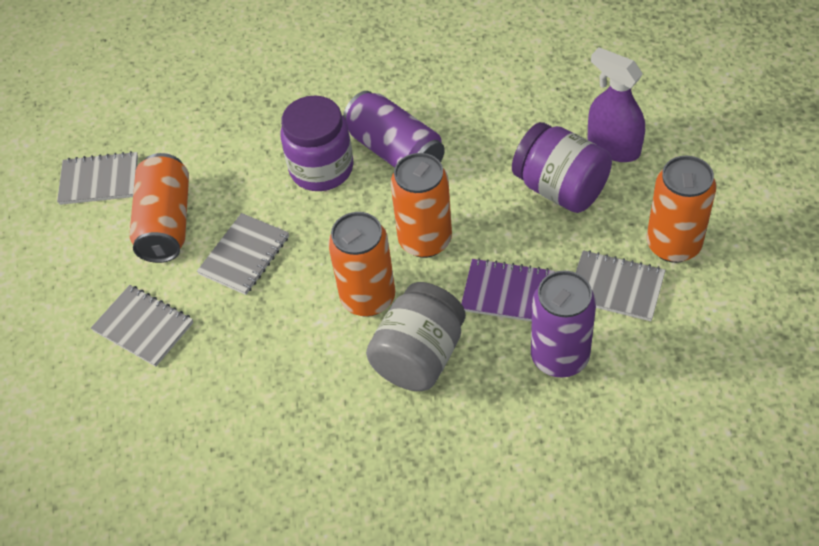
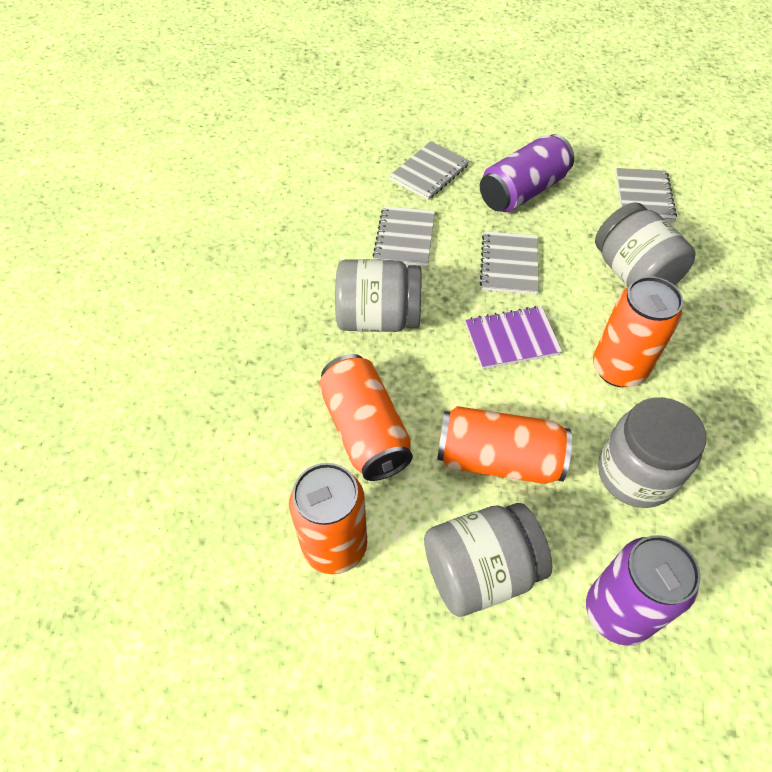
grey jar: 1 -> 4
purple jar: 2 -> 0
purple spray bottle: 1 -> 0

